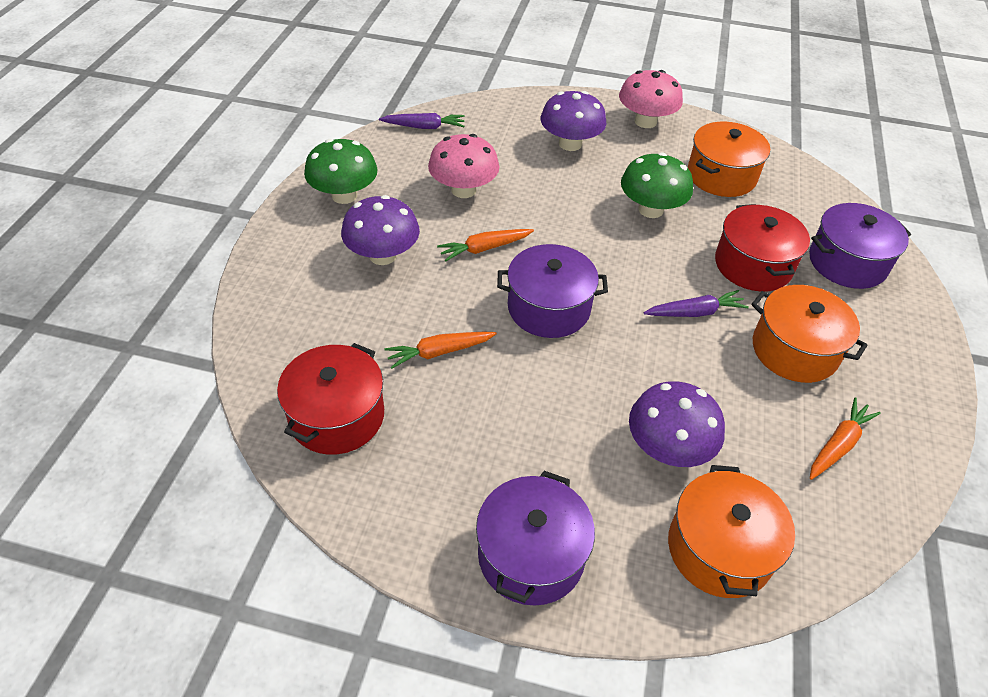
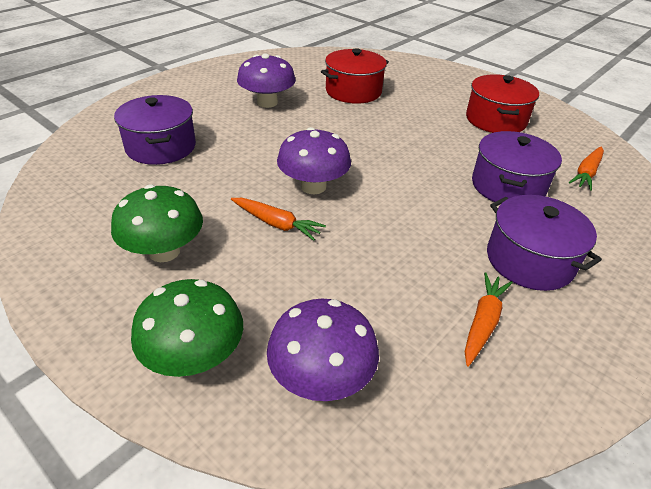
orange pot: 3 -> 0
pink mushroom: 2 -> 0
purple carrot: 2 -> 0

